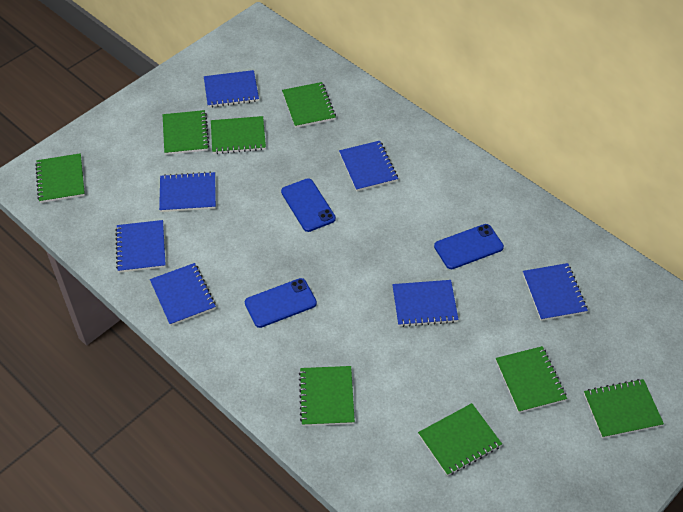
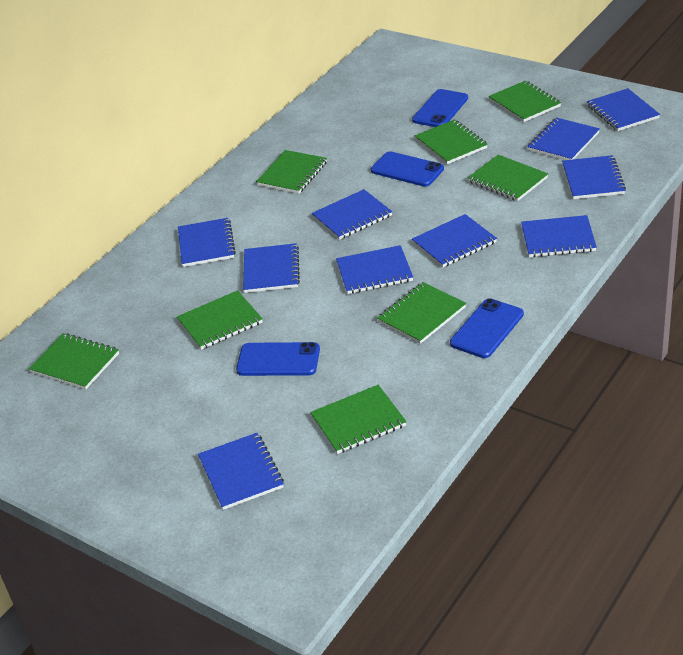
blue notebook: 7 -> 10
blue phone: 3 -> 4

